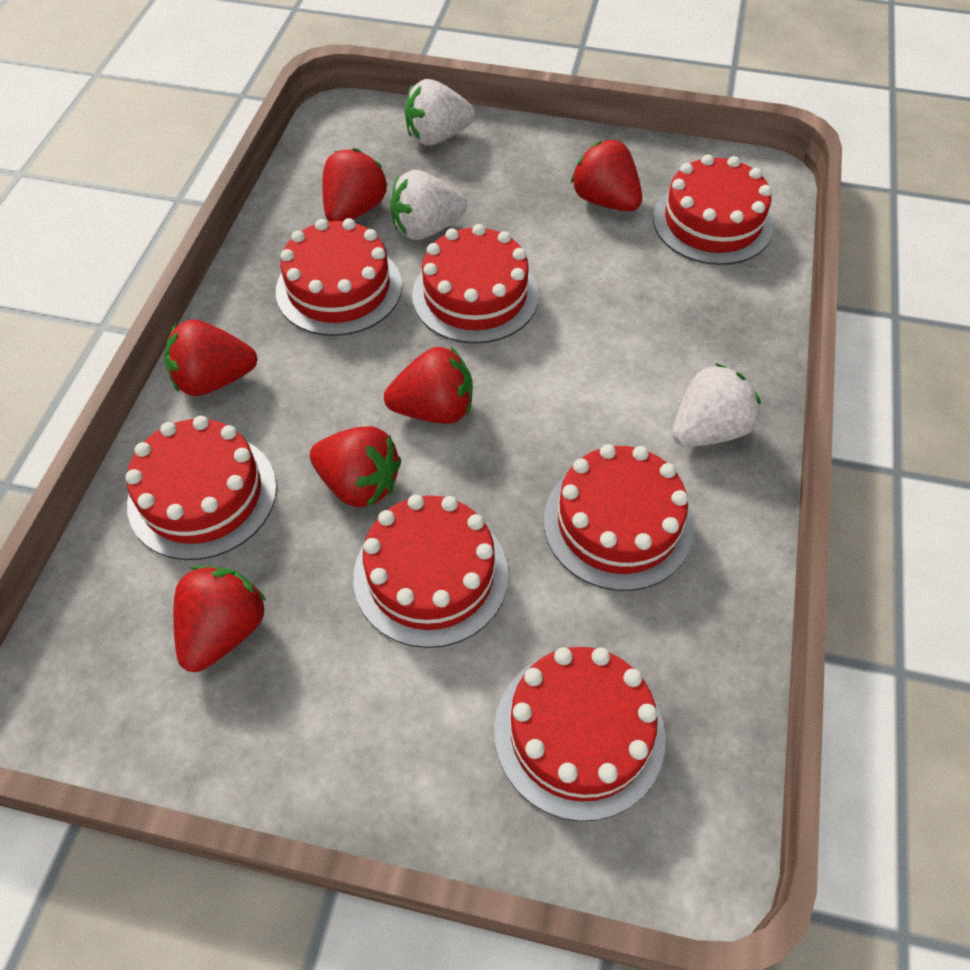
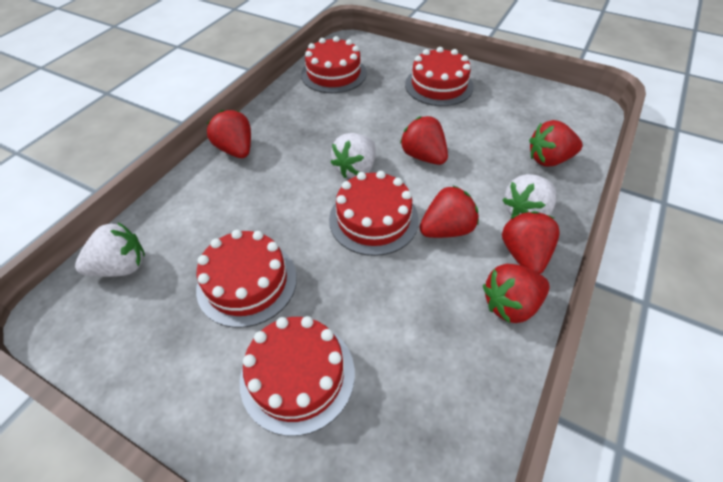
red cake: 7 -> 5

